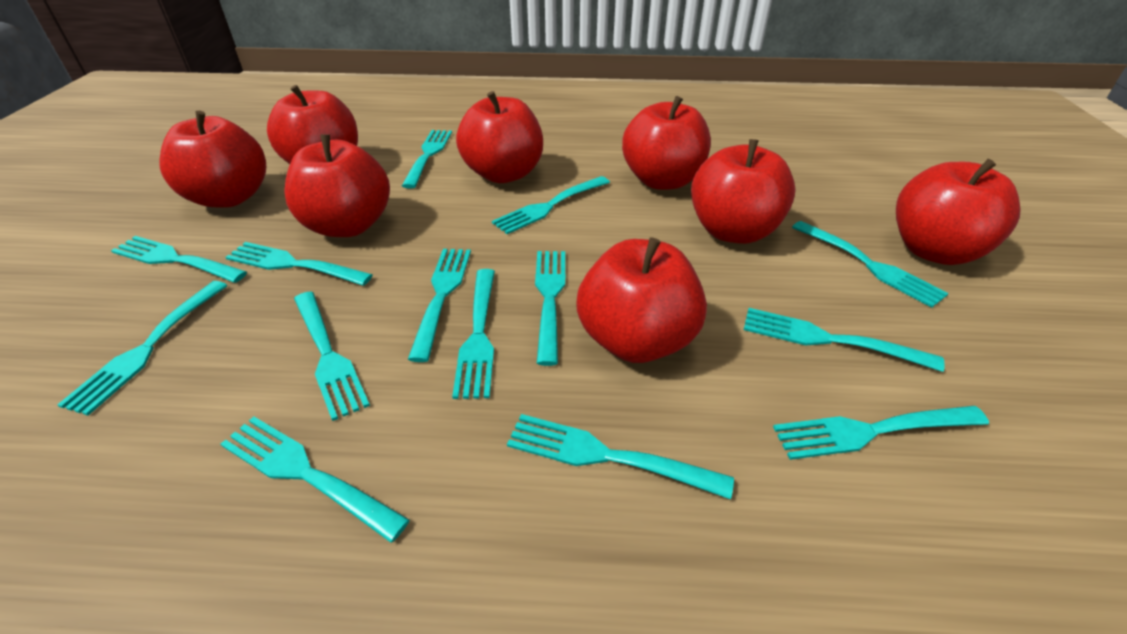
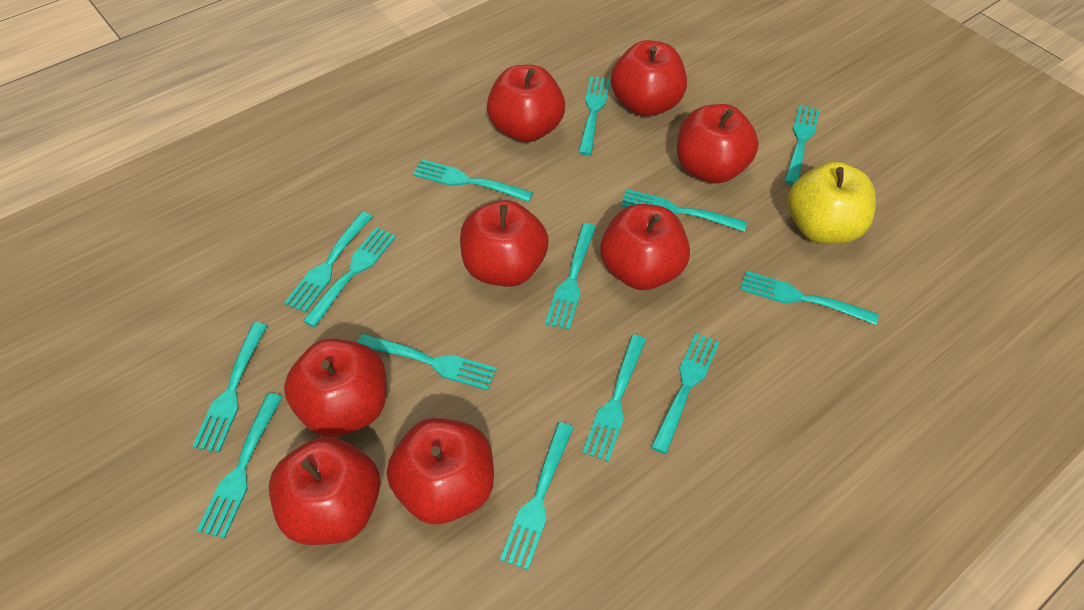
yellow apple: 0 -> 1

